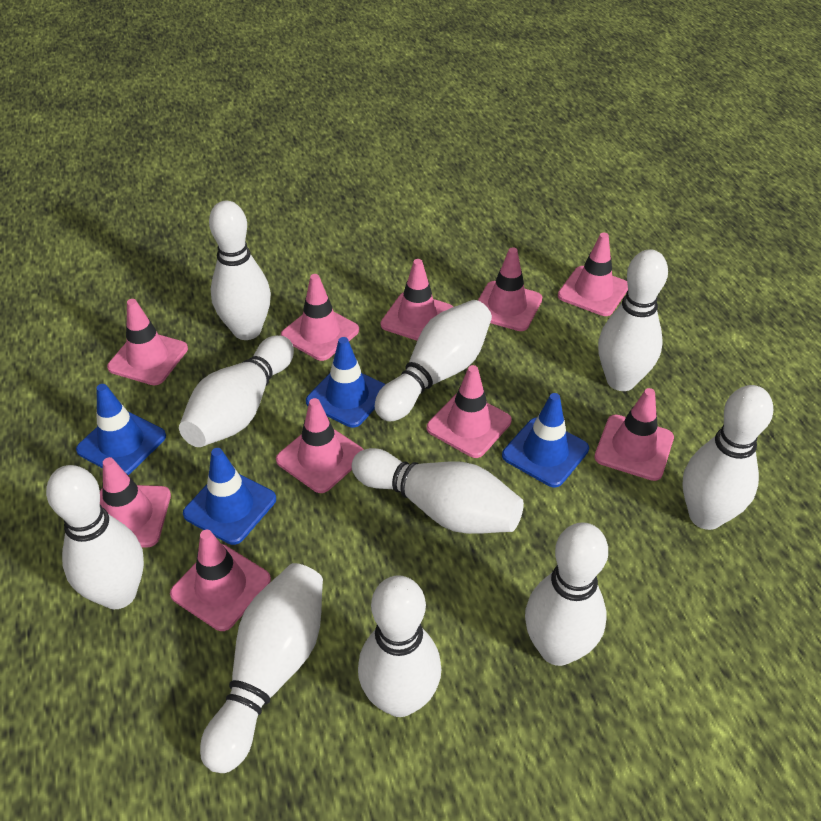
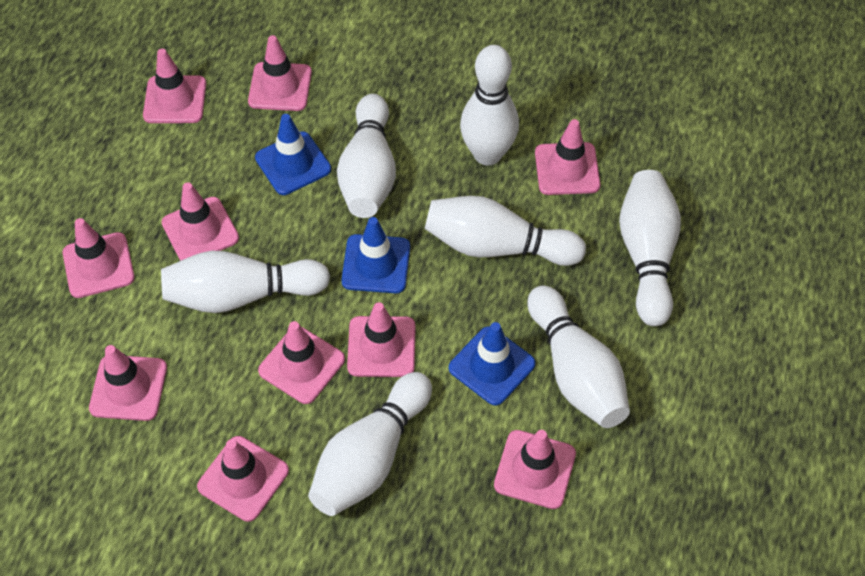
blue traffic cone: 4 -> 3
white bowling pin: 10 -> 7

